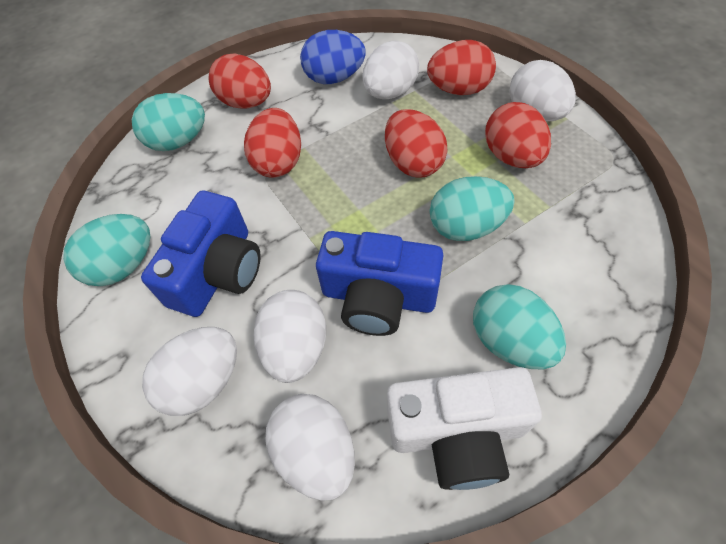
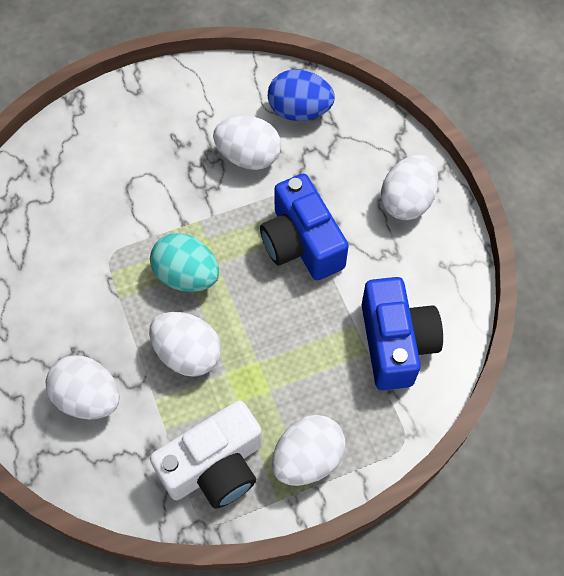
red egg: 5 -> 0
turquoise egg: 4 -> 1

